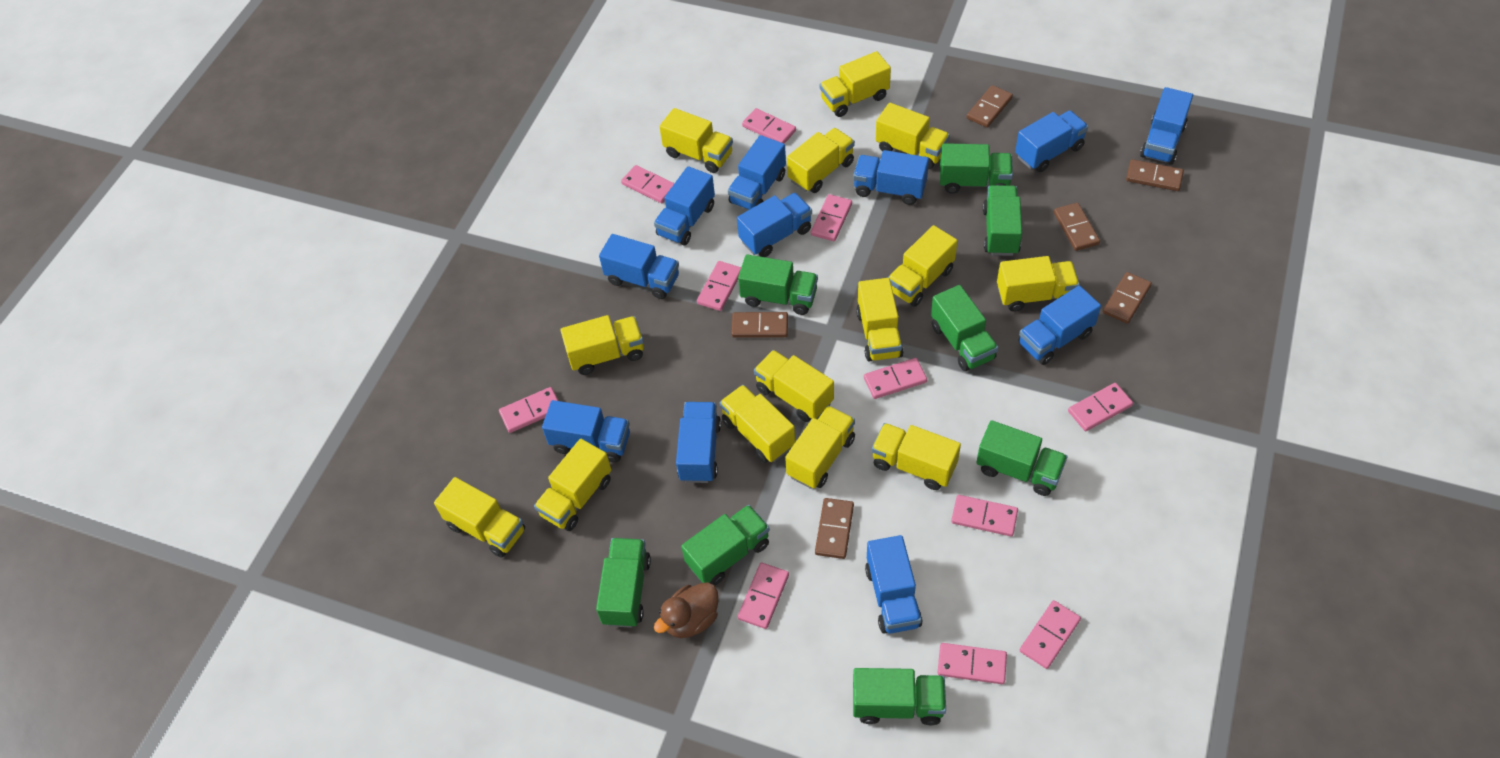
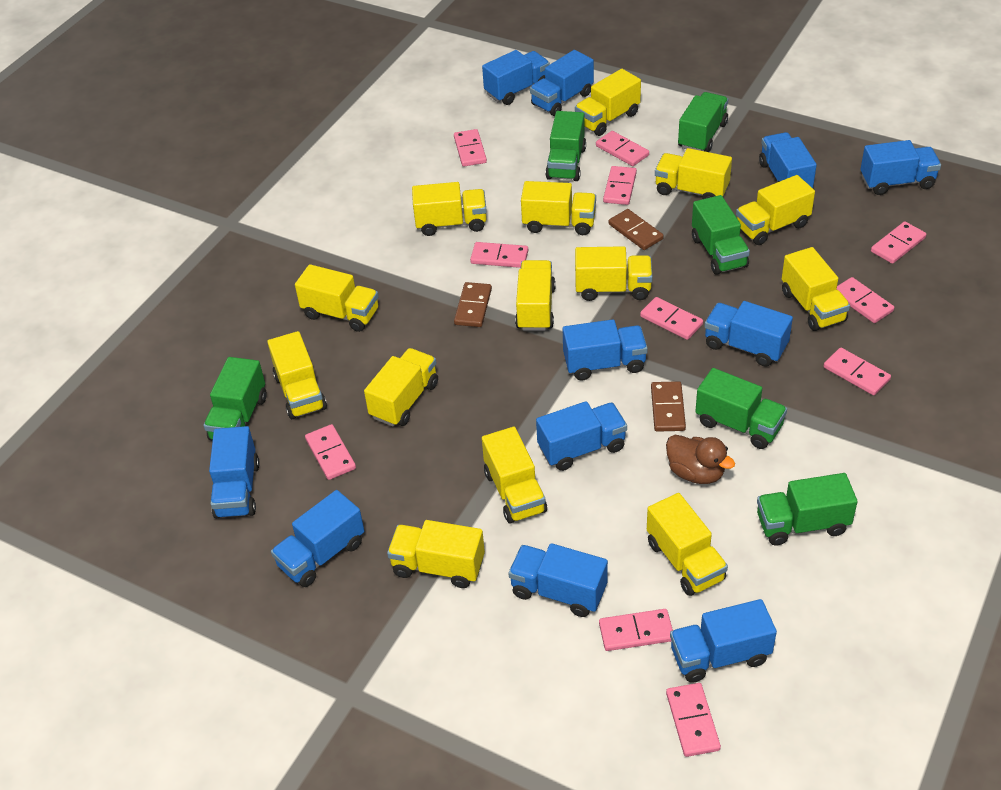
brown domino: 6 -> 3
green truck: 8 -> 6

